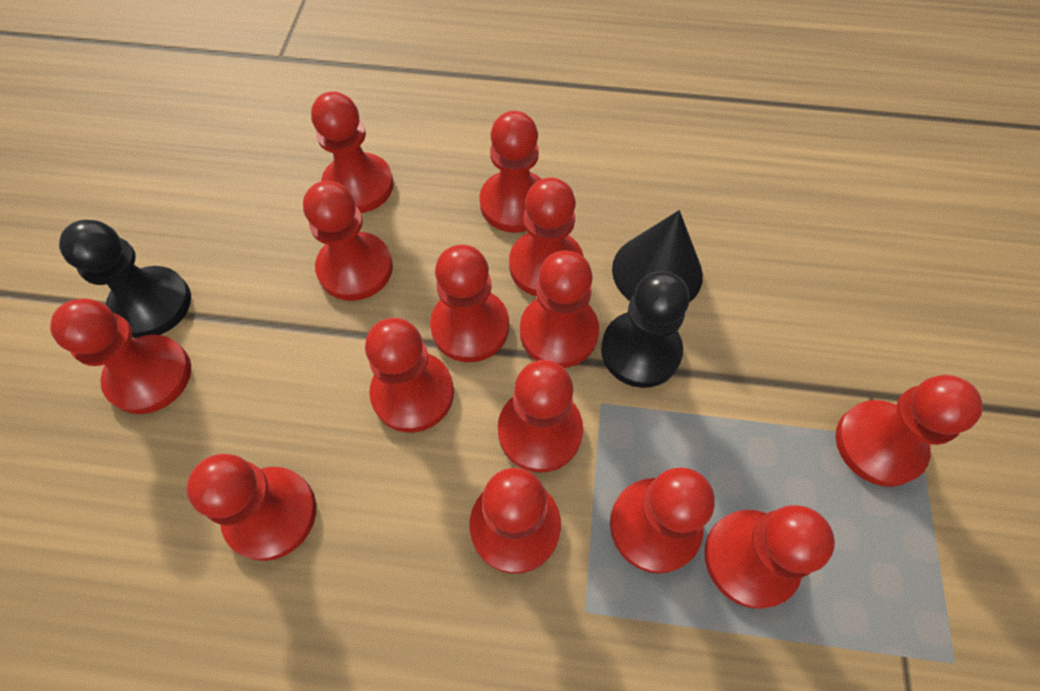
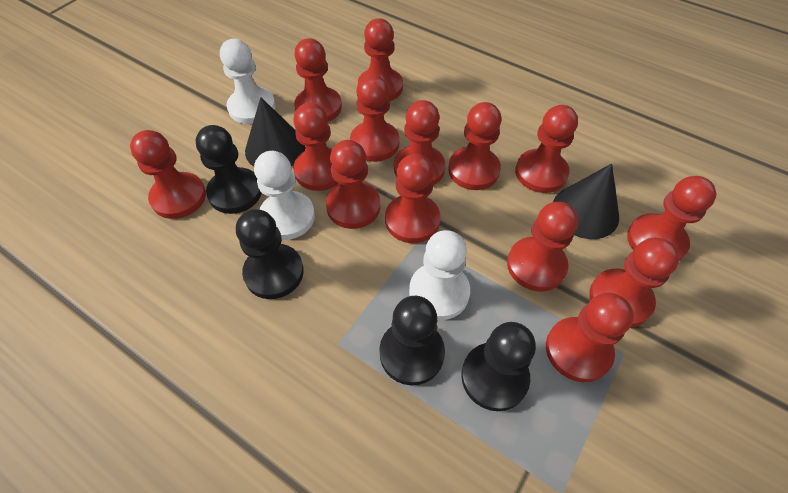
black cone: 1 -> 2
black pawn: 2 -> 4
white pawn: 0 -> 3

